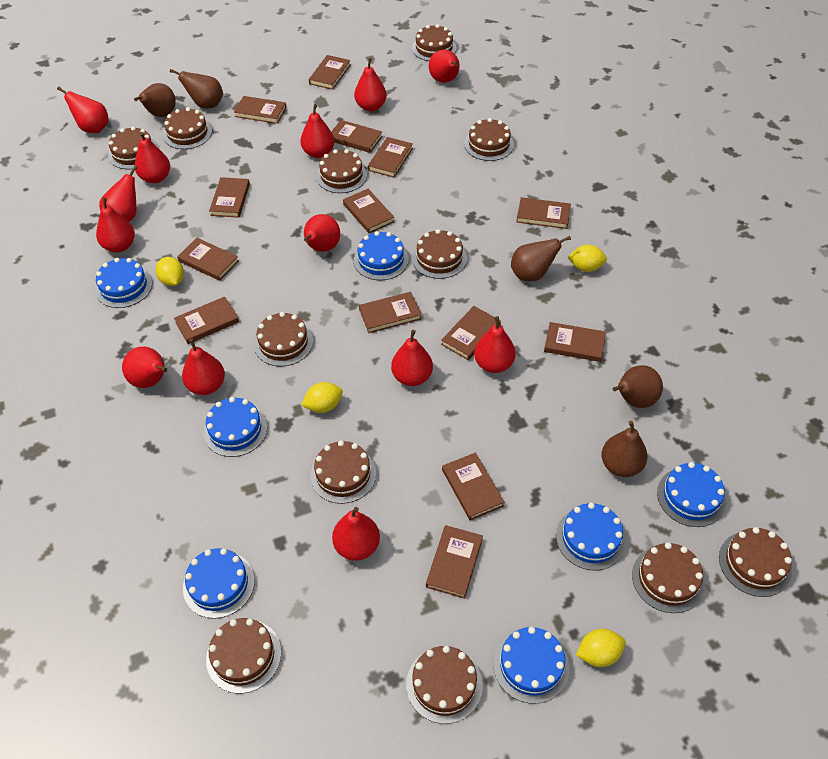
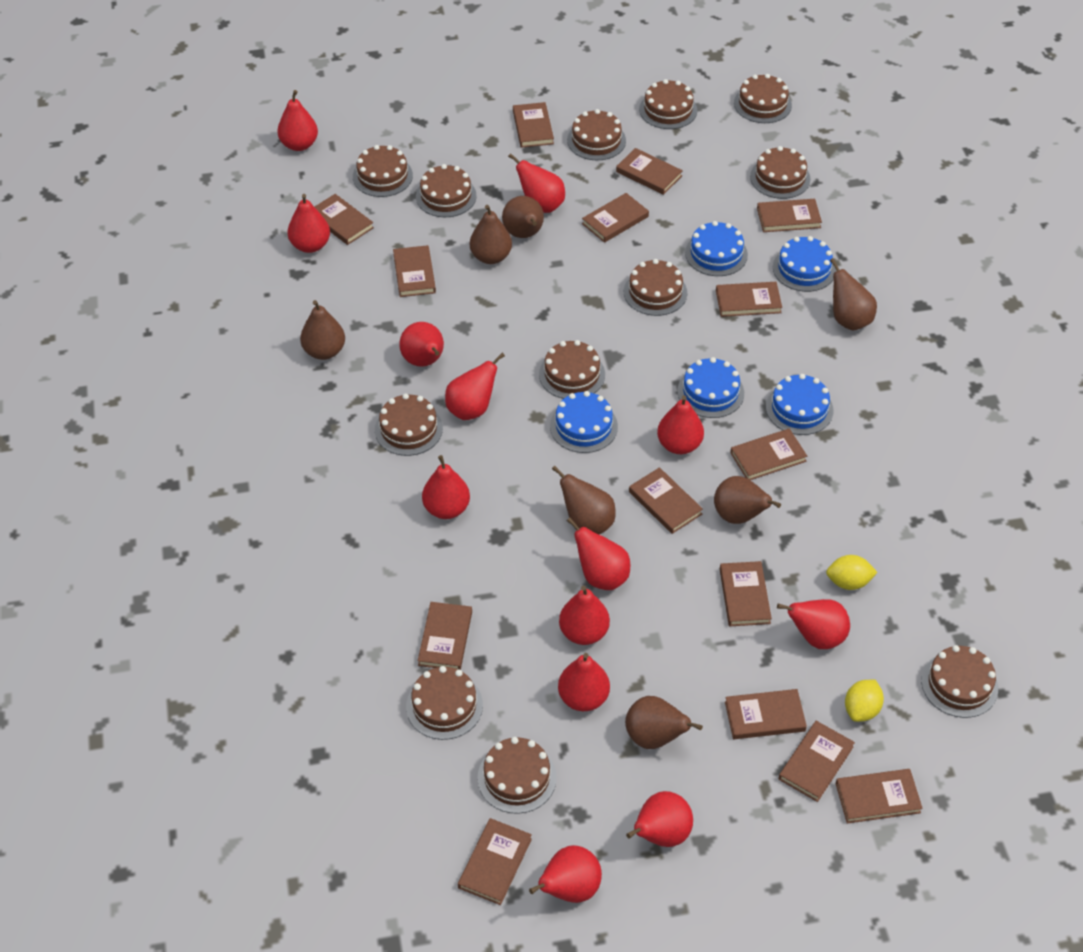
blue cake: 7 -> 5
brown book: 14 -> 15
brown pear: 5 -> 7
yellow lemon: 4 -> 2

